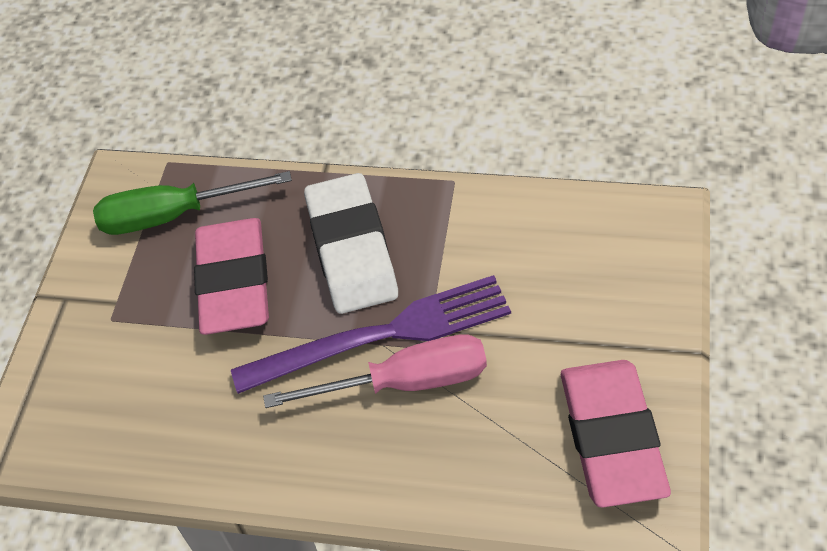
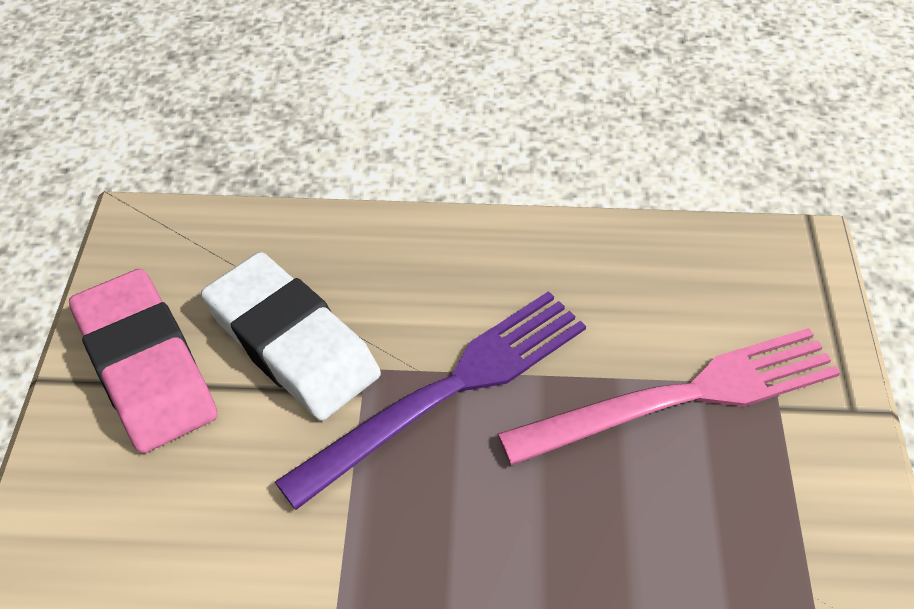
green screwdriver: 1 -> 0
pink eraser: 2 -> 1
pink fork: 0 -> 1
pink screwdriver: 1 -> 0

